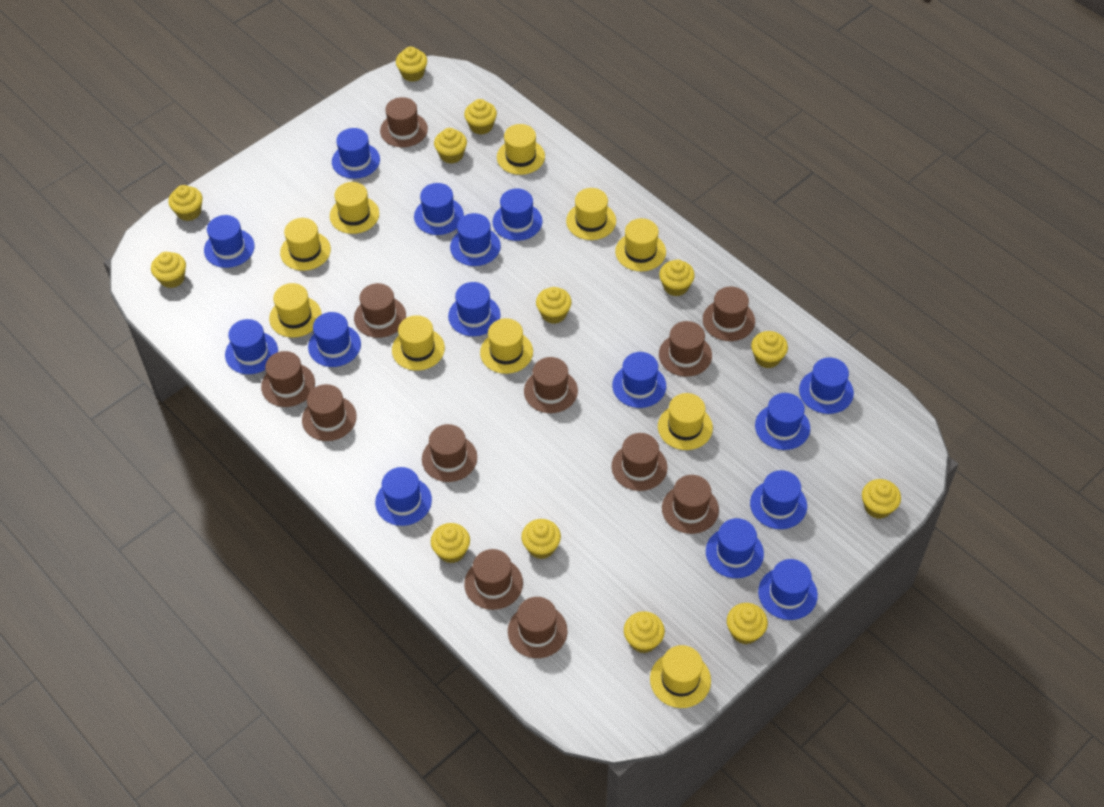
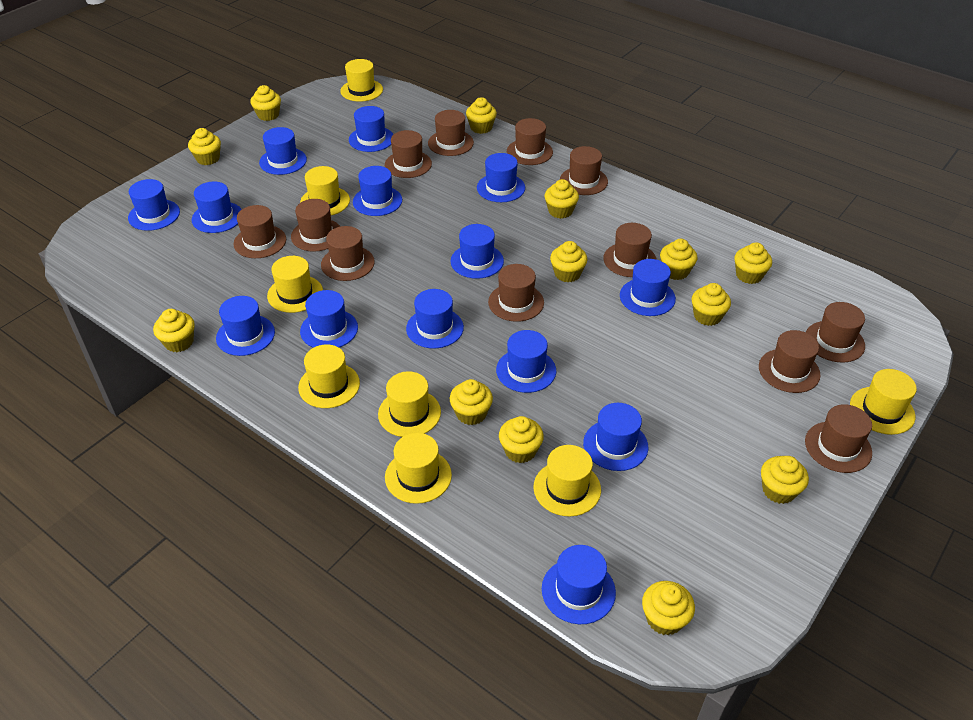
blue hat: 15 -> 14
yellow hat: 10 -> 8

